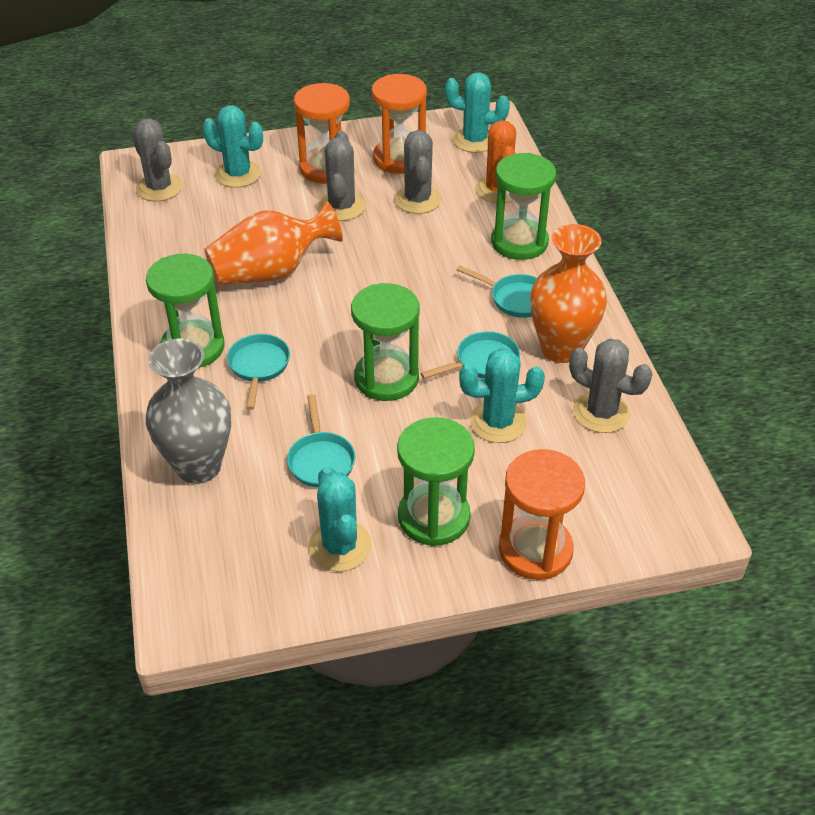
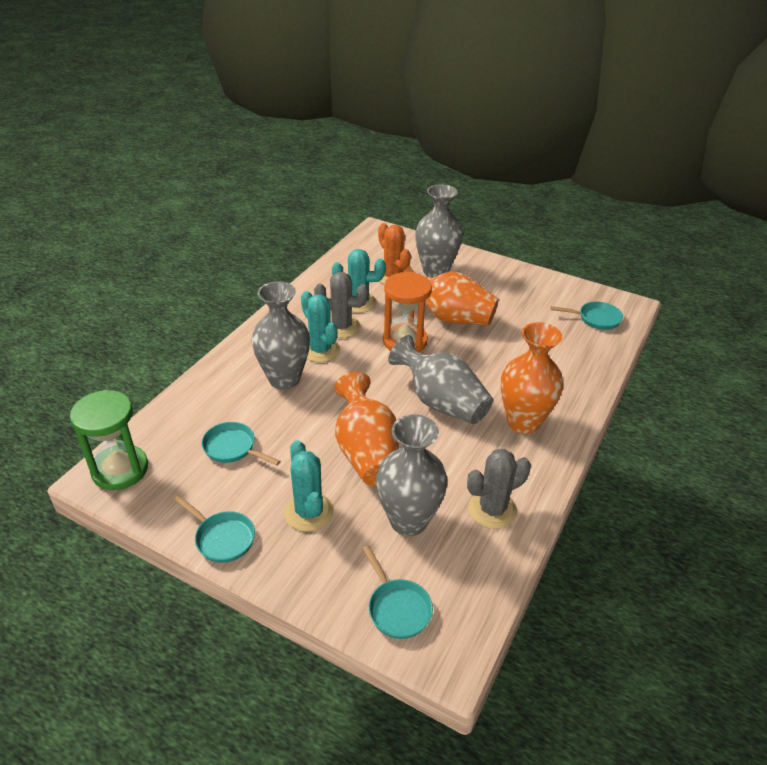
green hourglass: 4 -> 1
grey cactus: 4 -> 2
grey vase: 1 -> 4
orange hourglass: 3 -> 1
orange vase: 2 -> 3
turquoise cactus: 4 -> 3

